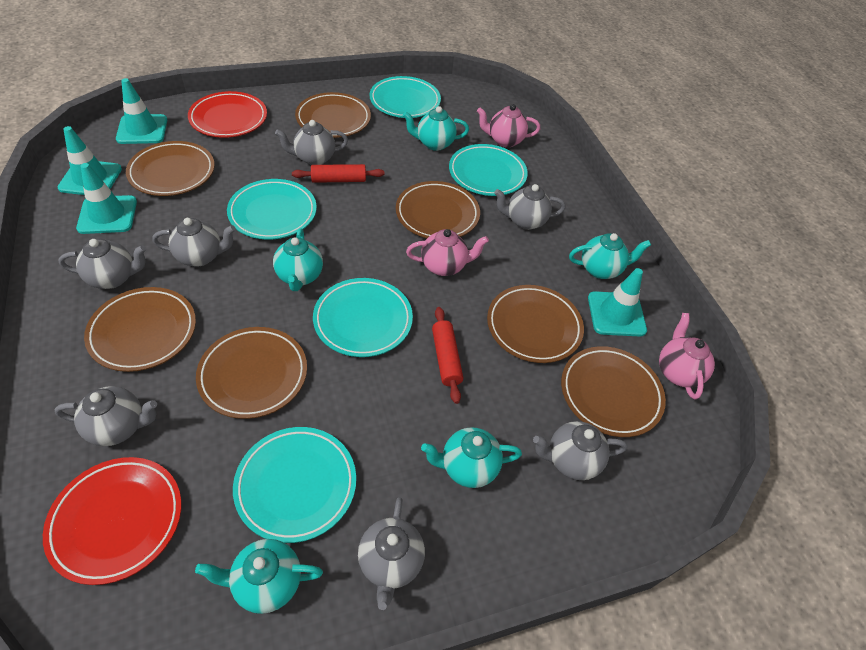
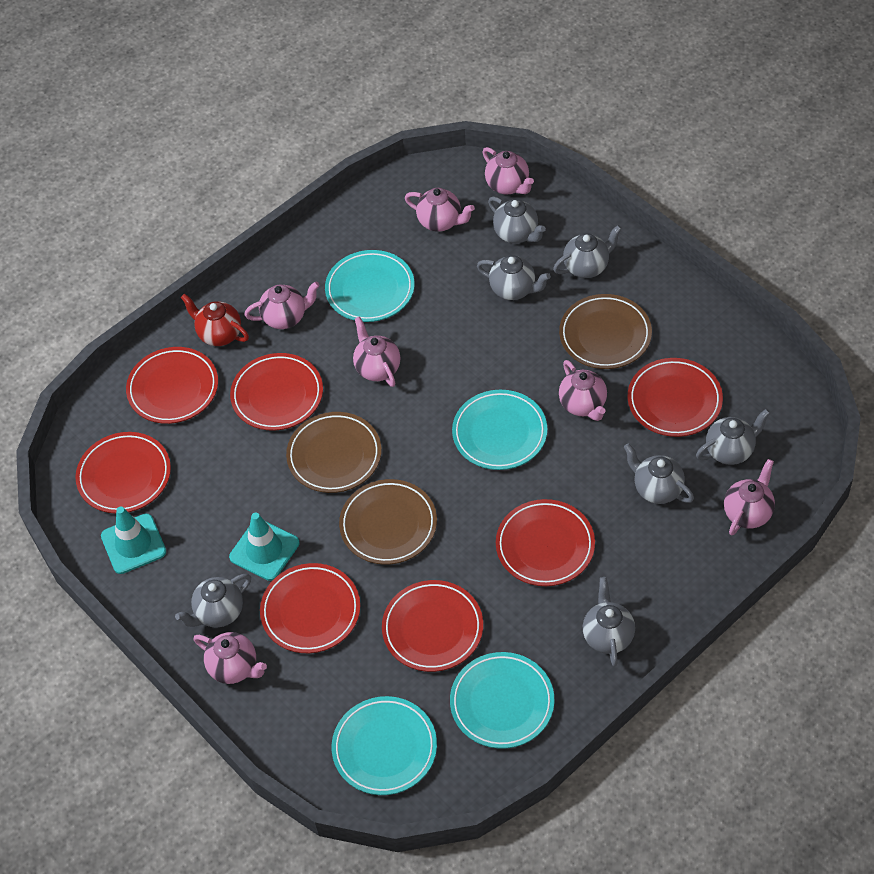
brown plate: 7 -> 3
pink teapot: 3 -> 7
red plate: 2 -> 7
red rolling pin: 2 -> 0
red teapot: 0 -> 1
turquoise plate: 5 -> 4
turquoise teapot: 5 -> 0
turquoise traffic cone: 4 -> 2

